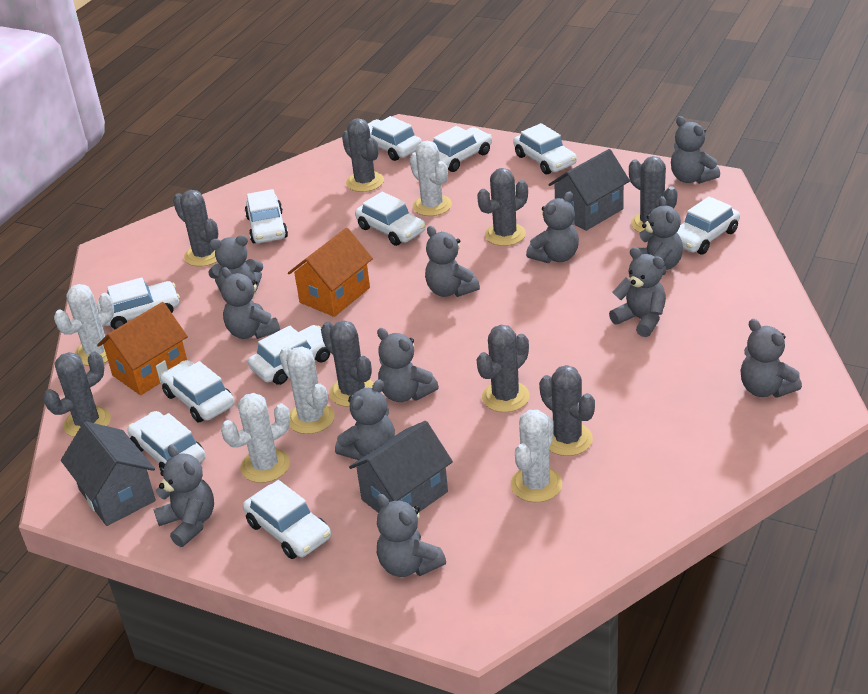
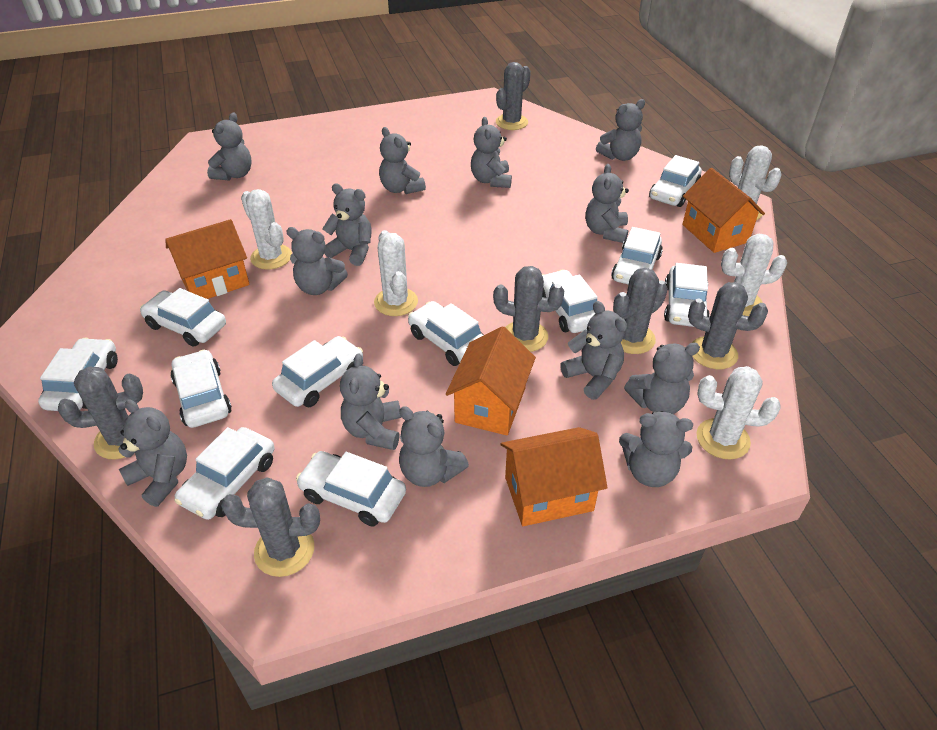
grey cactus: 8 -> 6
grey house: 3 -> 0
grey teddy bear: 12 -> 13
orange house: 2 -> 4

